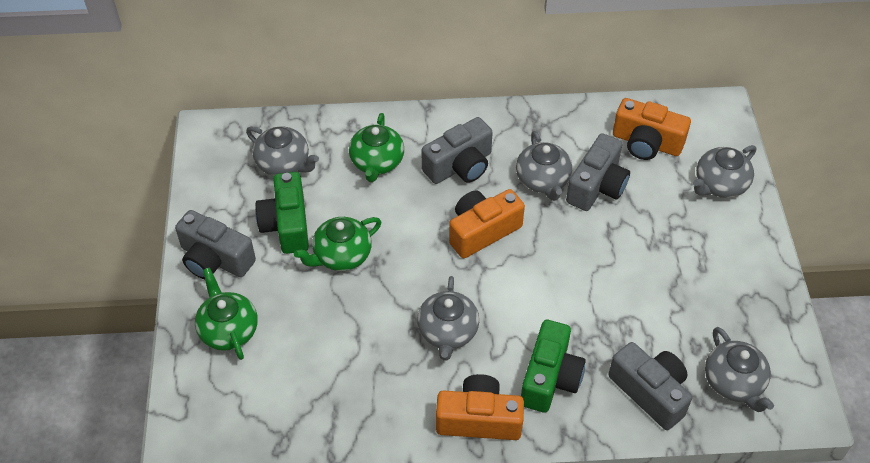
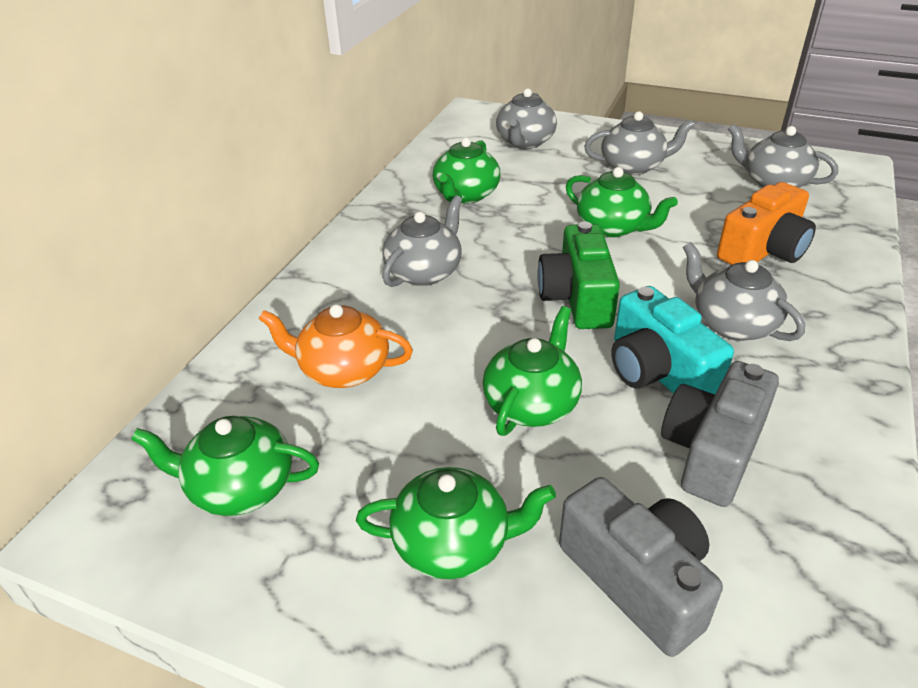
green camera: 2 -> 1
green teapot: 3 -> 5
grey camera: 4 -> 2
orange camera: 3 -> 1
orange teapot: 0 -> 1
turquoise camera: 0 -> 1

